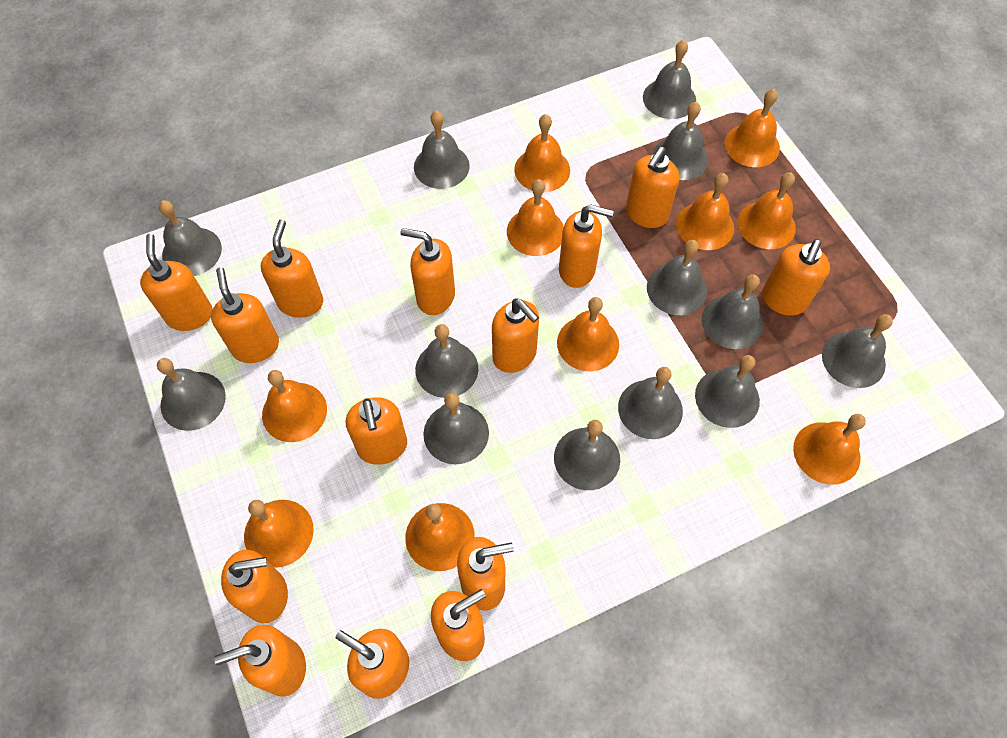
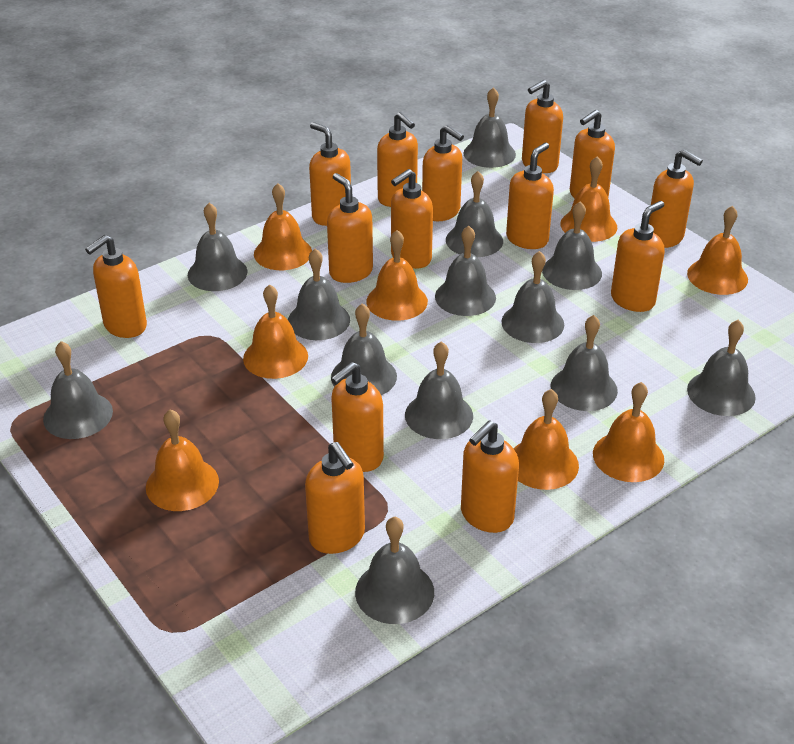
orange bell: 10 -> 8

